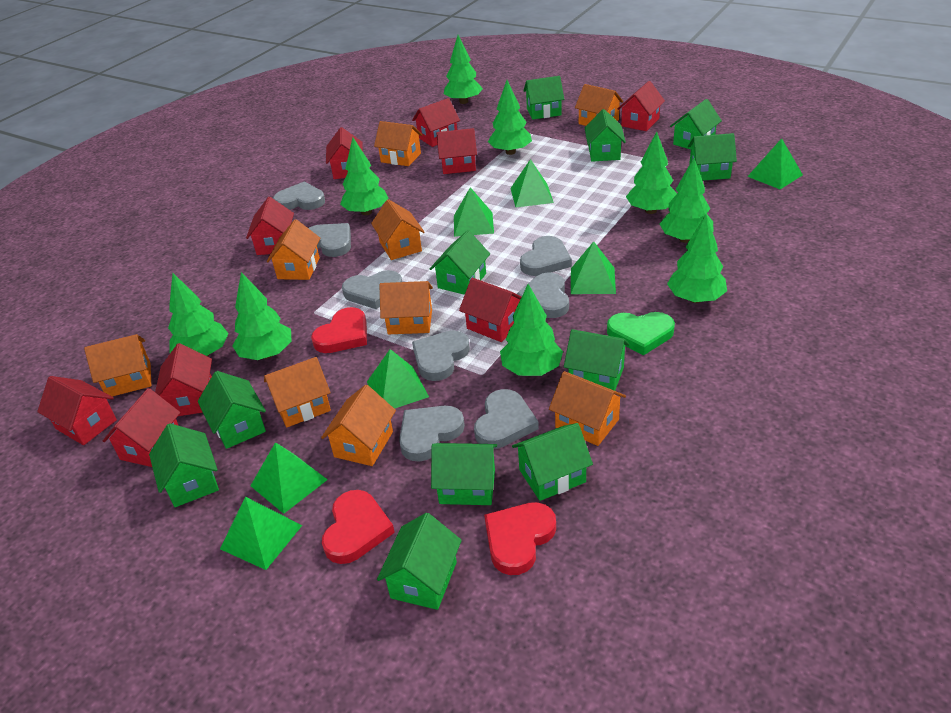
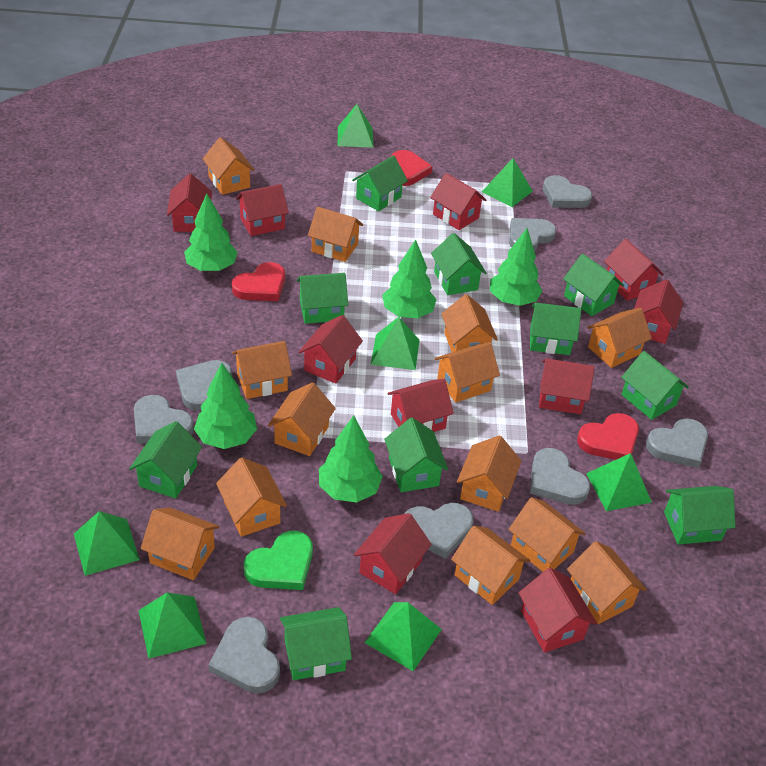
green house: 11 -> 10
green tree: 9 -> 5
orange house: 9 -> 13
red house: 9 -> 10

